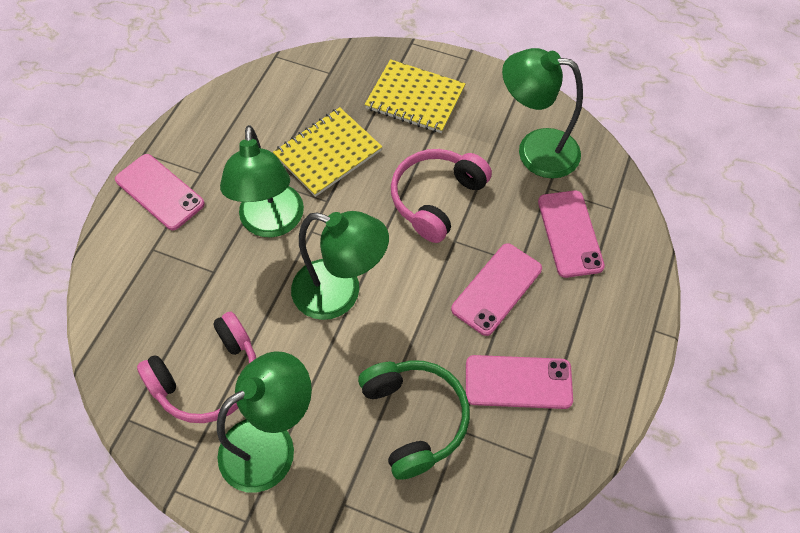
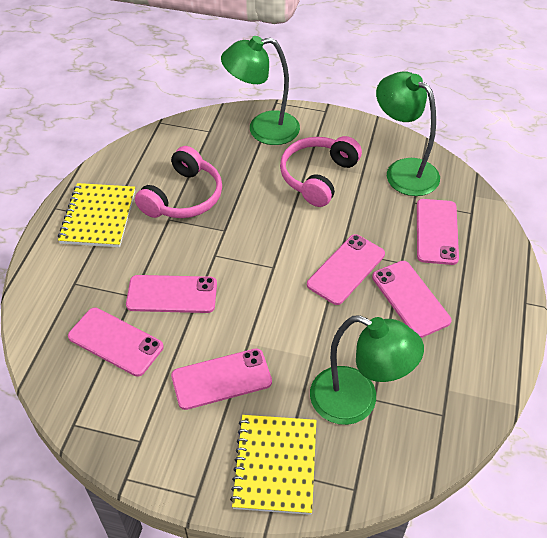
green headphones: 1 -> 0
green lamp: 4 -> 3
pink phone: 4 -> 6

